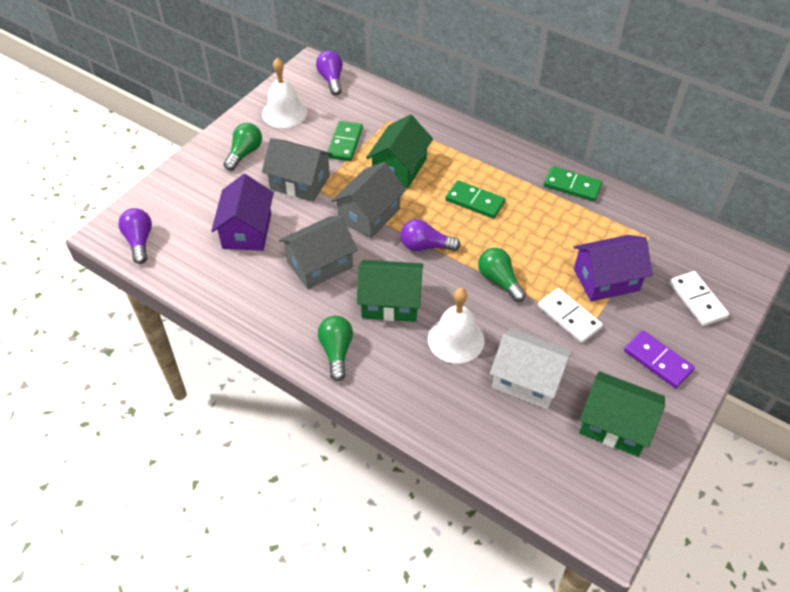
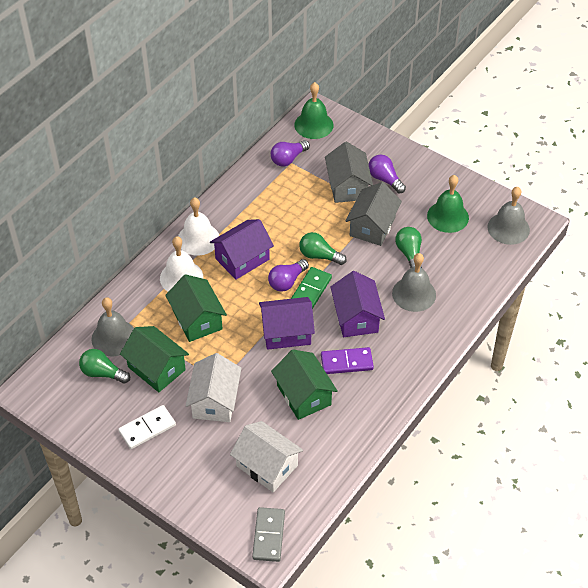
green bell: 0 -> 2
green domino: 3 -> 1
grey bell: 0 -> 3
grey domino: 0 -> 1
grey house: 3 -> 2
purple house: 2 -> 3
white domino: 2 -> 1
white house: 1 -> 2

